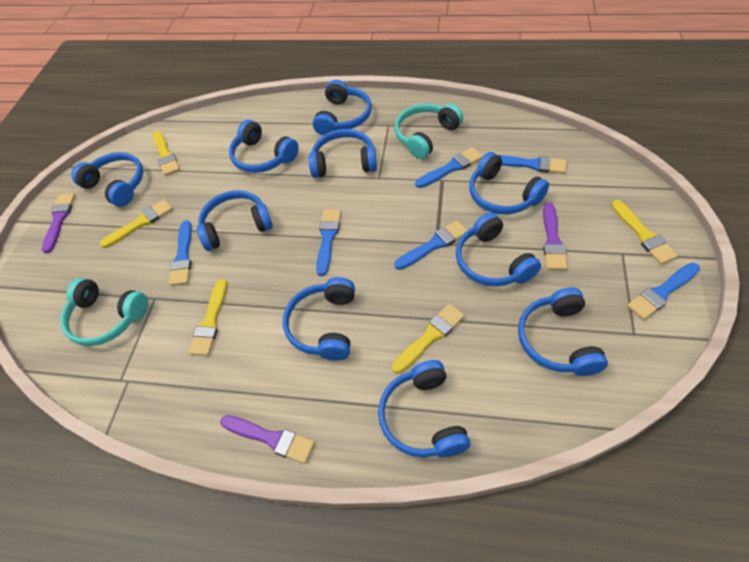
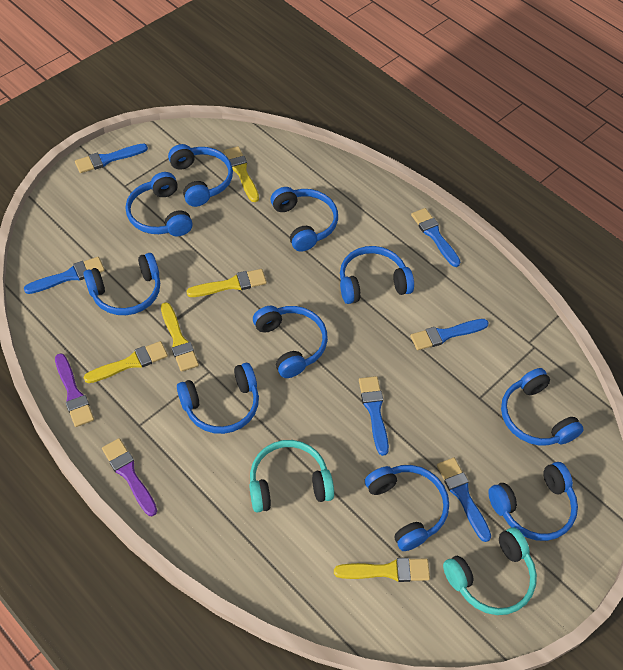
purple brush: 3 -> 2

